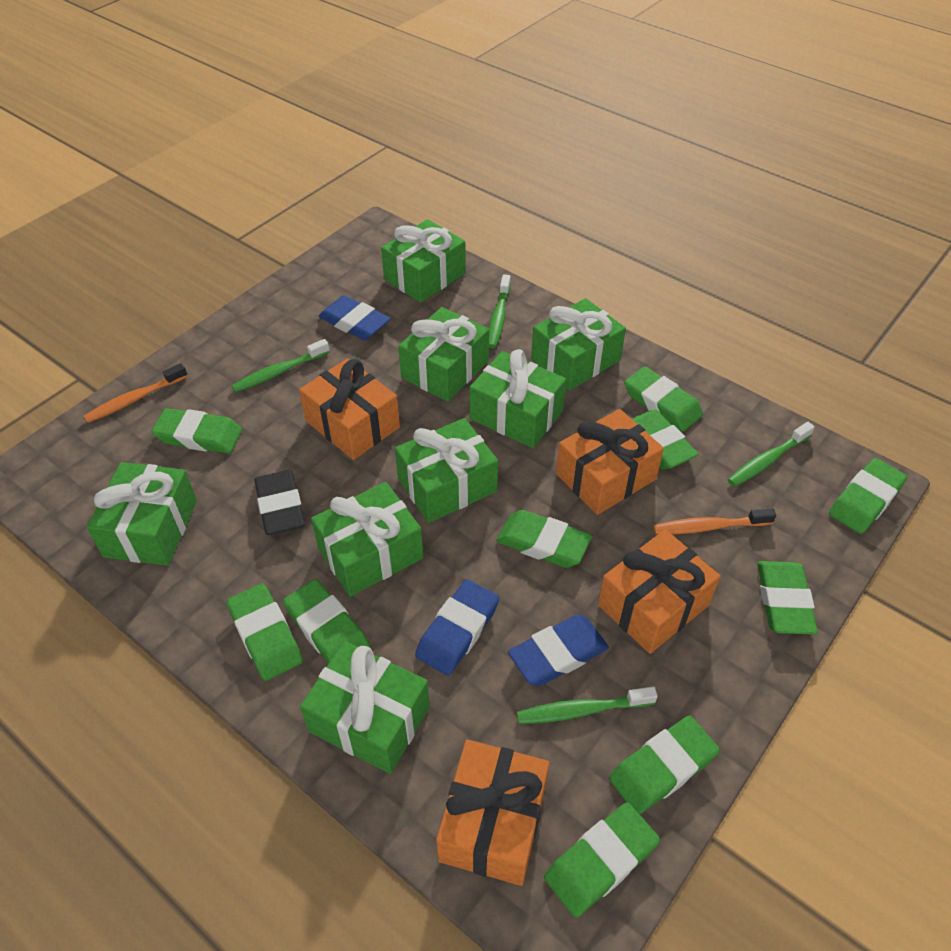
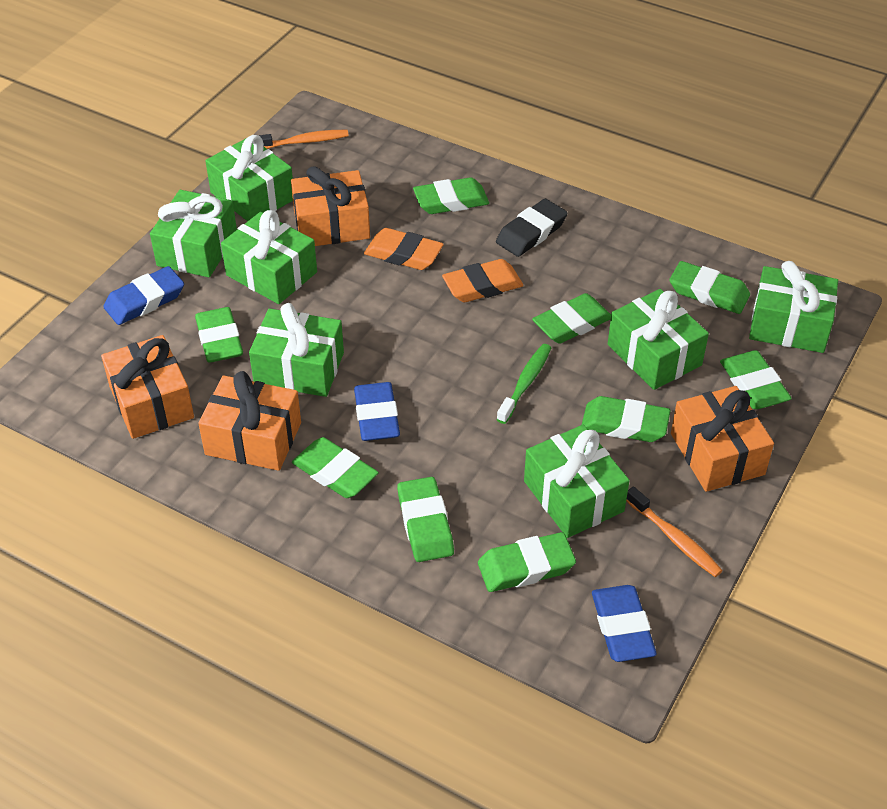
green eraser: 10 -> 9
green gift: 8 -> 7
green toothbrush: 4 -> 1
orange eraser: 0 -> 2

